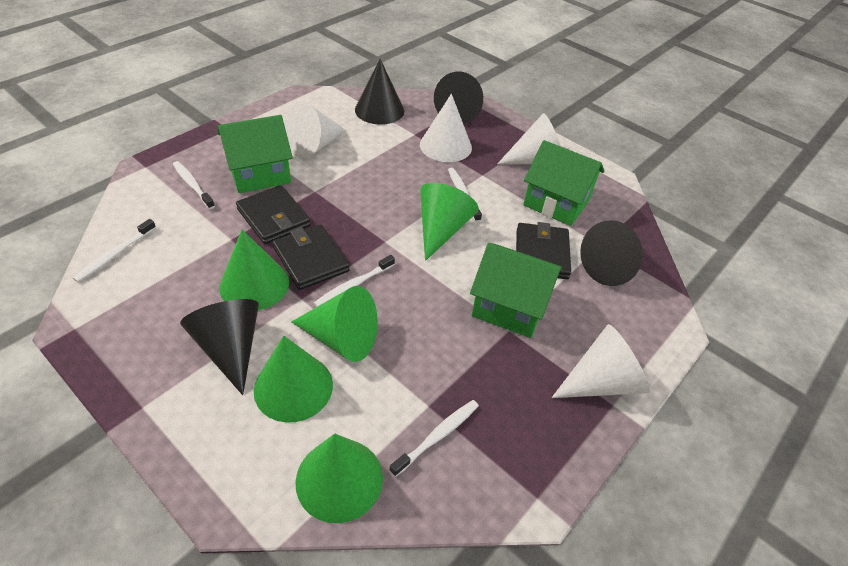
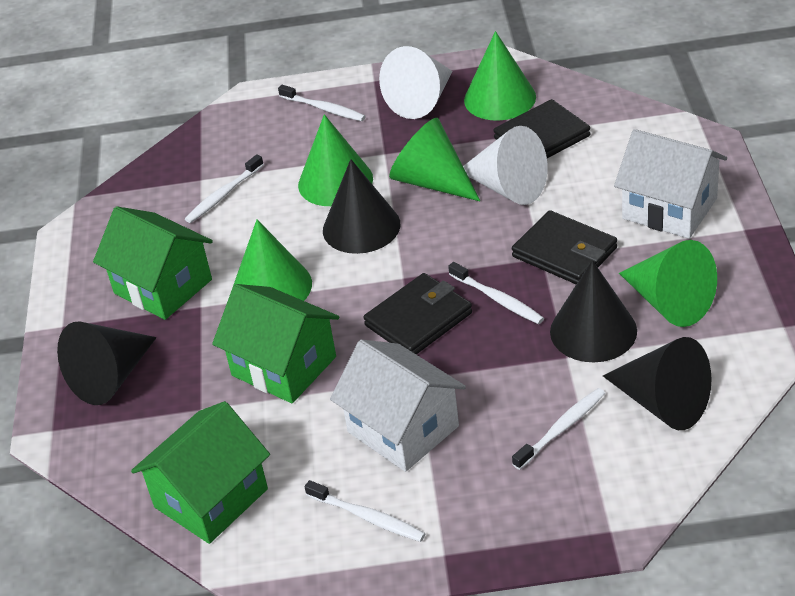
white cone: 4 -> 2
white house: 0 -> 2

